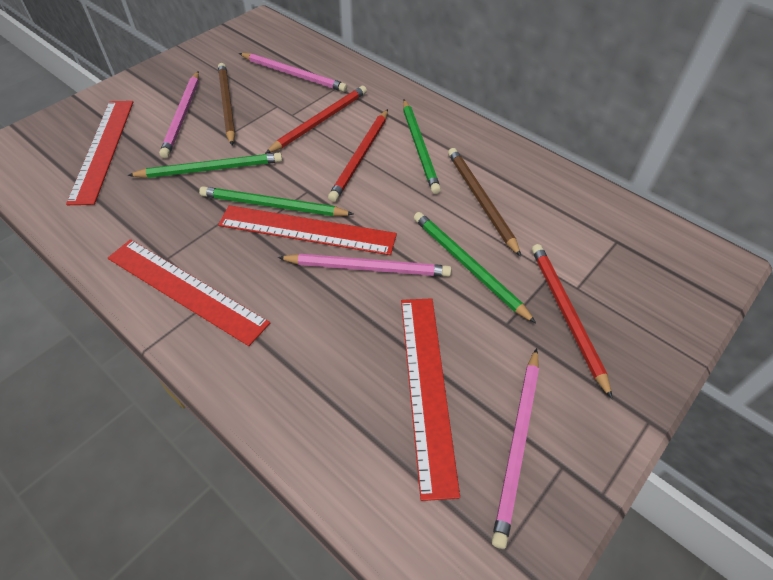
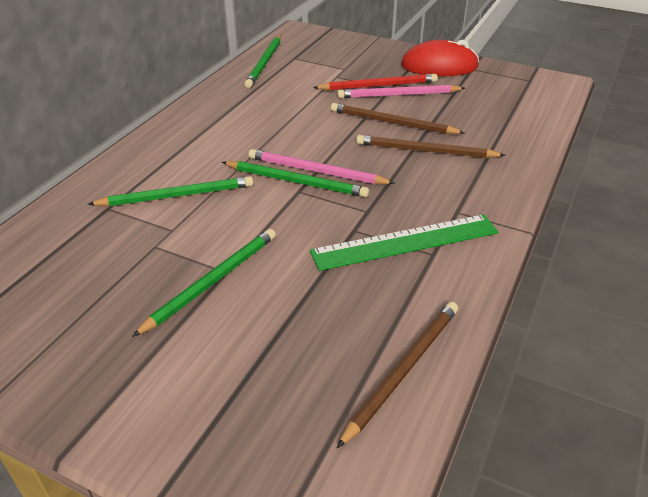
brown pencil: 2 -> 3
green ruler: 0 -> 1
pink pencil: 4 -> 2
red mouse: 0 -> 1
red pencil: 3 -> 1
red ruler: 4 -> 0

